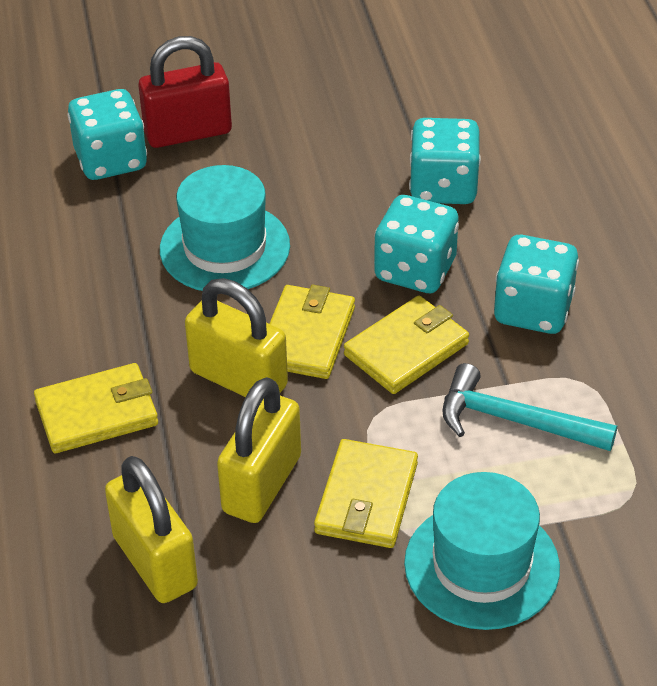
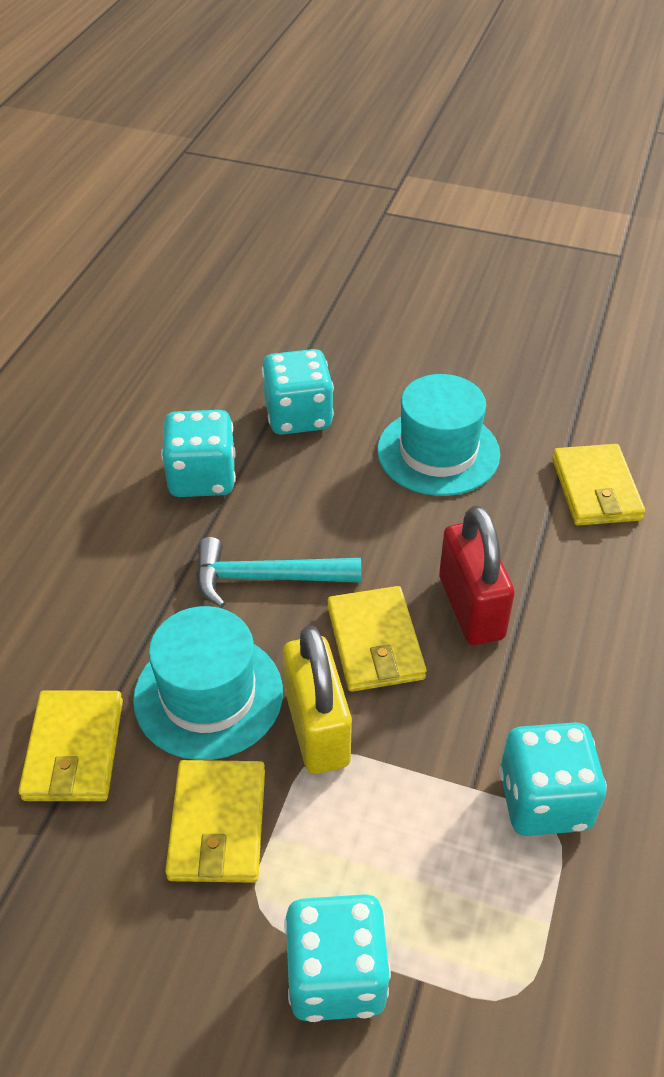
yellow padlock: 3 -> 1

